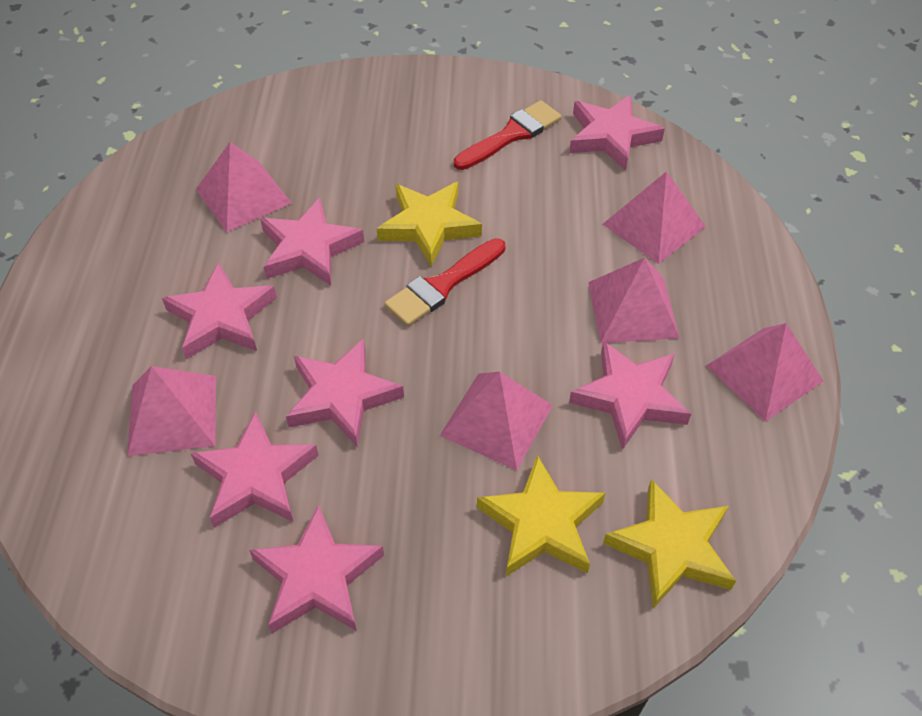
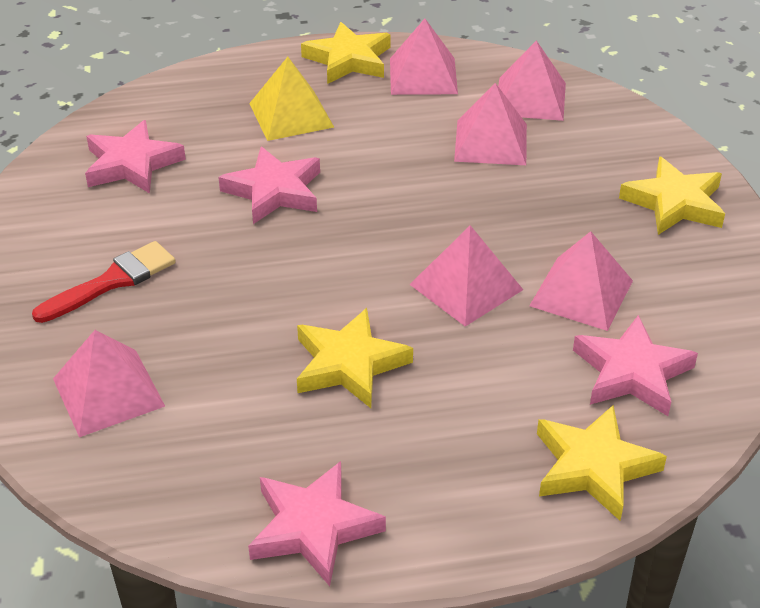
pink star: 7 -> 4
red brush: 2 -> 1
yellow pyramid: 0 -> 1
yellow star: 3 -> 4

